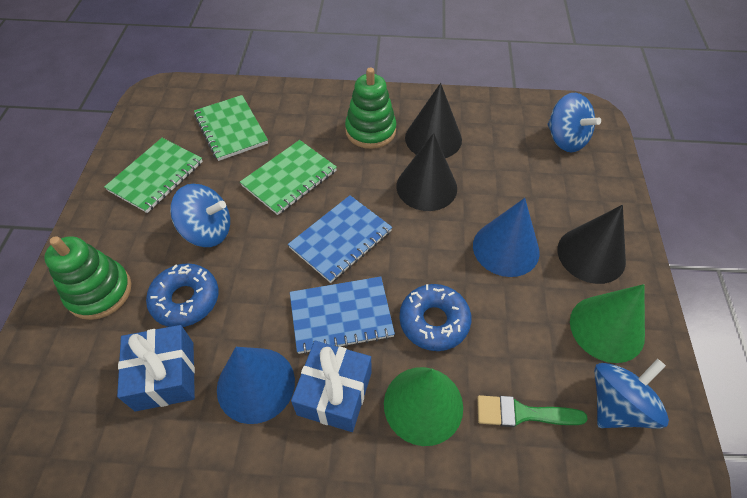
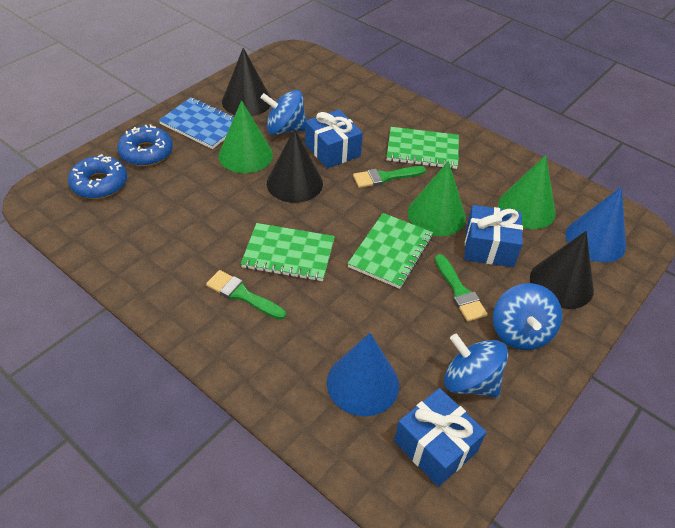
blue gift: 2 -> 3
blue notebook: 2 -> 1
green brush: 1 -> 3
green cone: 2 -> 3
green stacking toy: 2 -> 0

